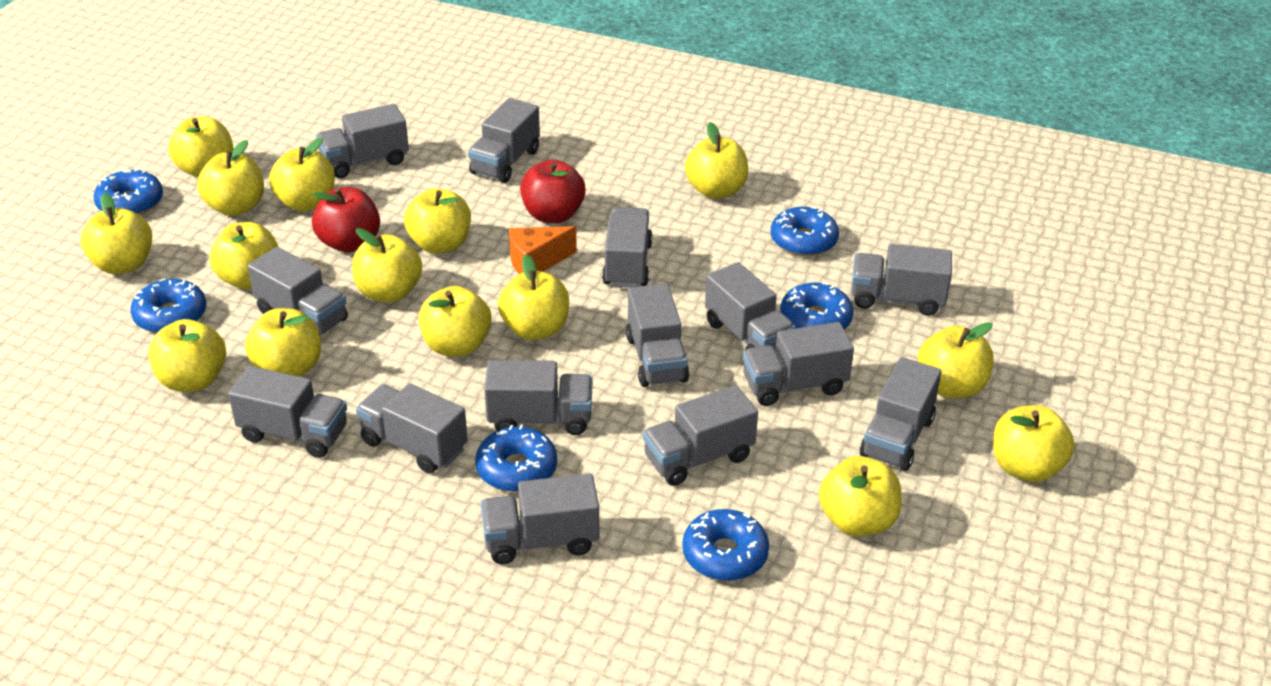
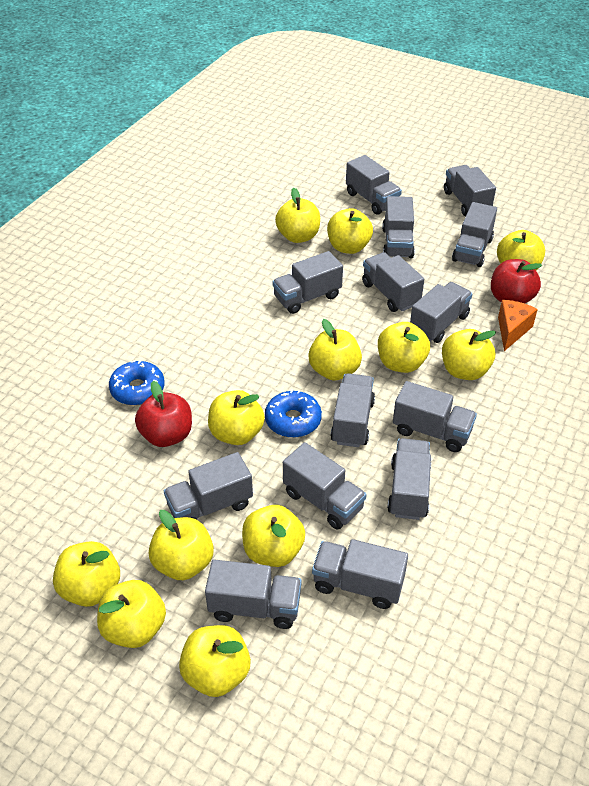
blue donut: 6 -> 2
yellow apple: 15 -> 12

